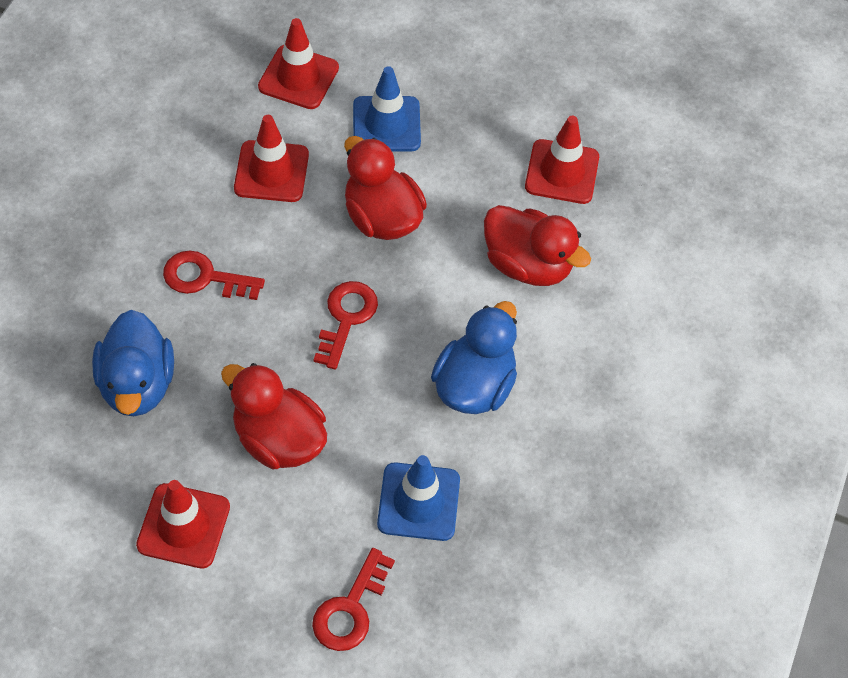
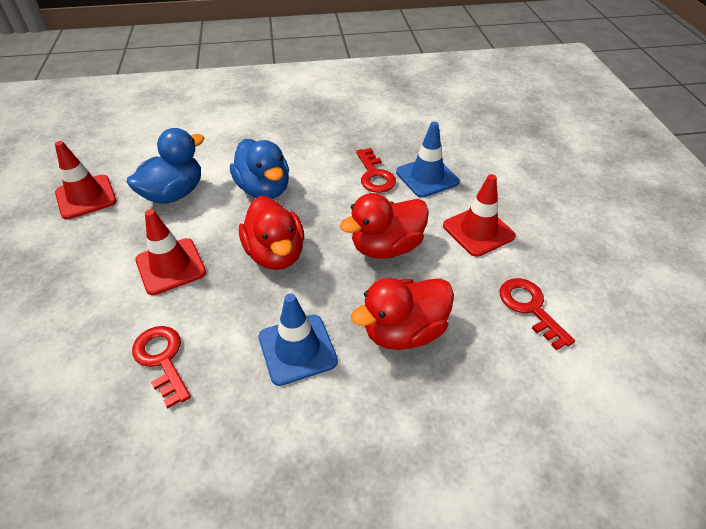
red traffic cone: 4 -> 3

